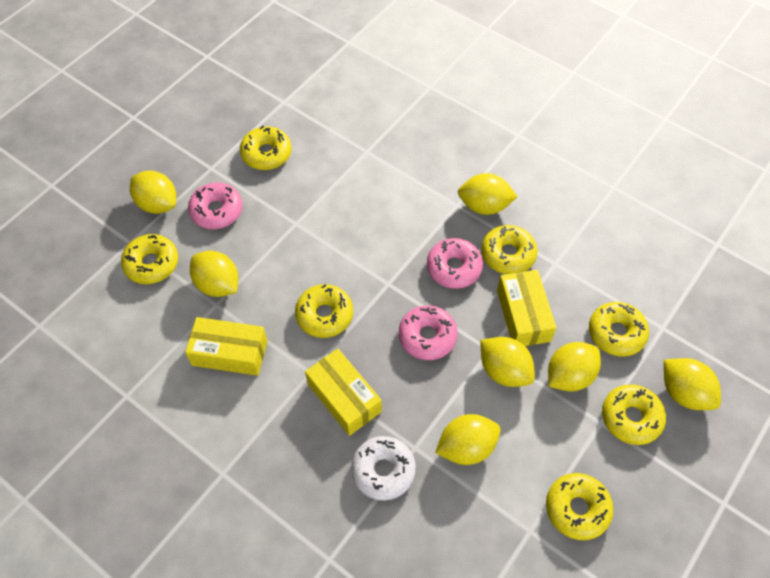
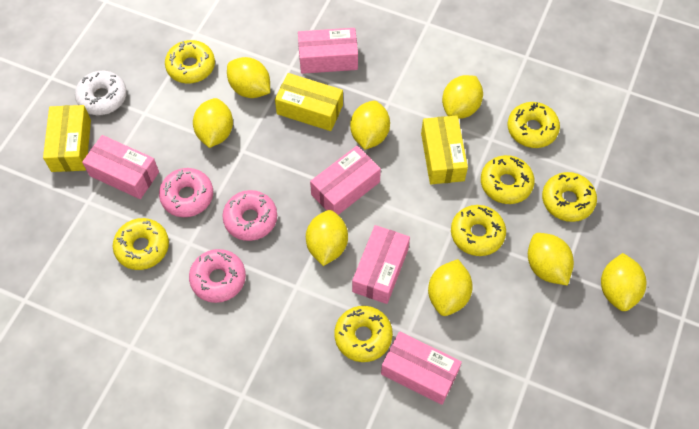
pink box: 0 -> 5
yellow lemon: 7 -> 8

